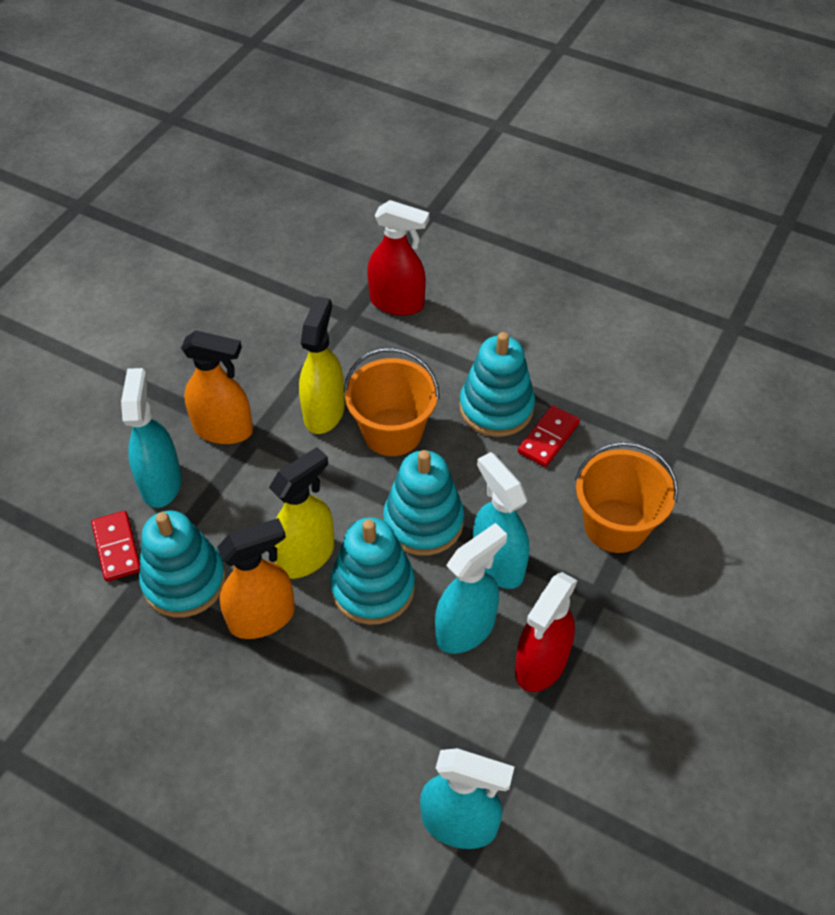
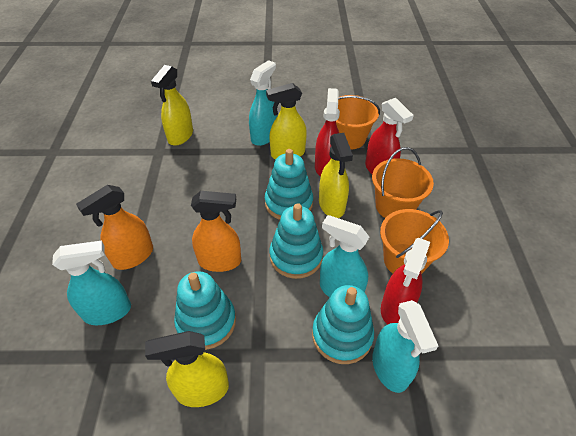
orange bucket: 2 -> 3
red domino: 2 -> 0
red spray bottle: 2 -> 3
yellow spray bottle: 2 -> 4

